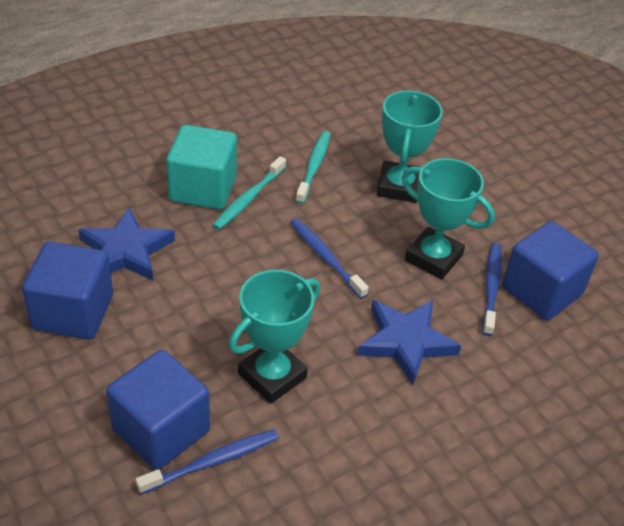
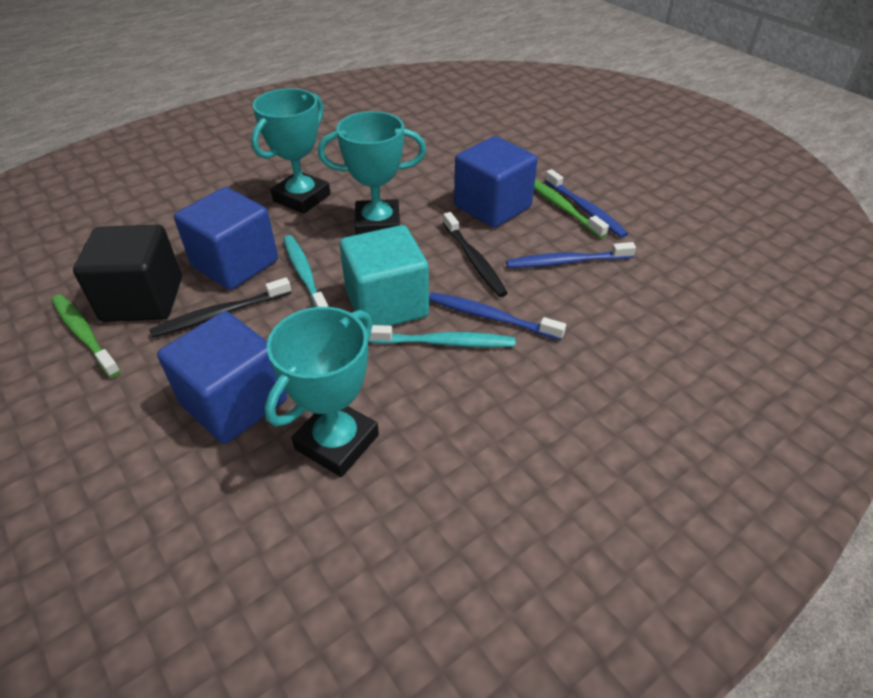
black cube: 0 -> 1
black toothbrush: 0 -> 2
blue star: 2 -> 0
green toothbrush: 0 -> 2

